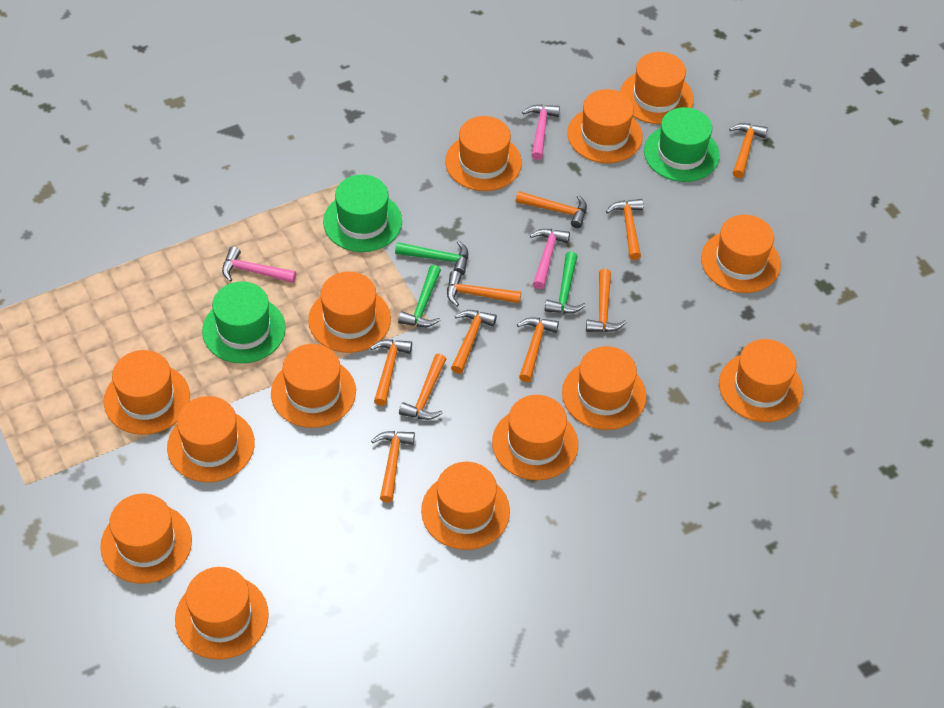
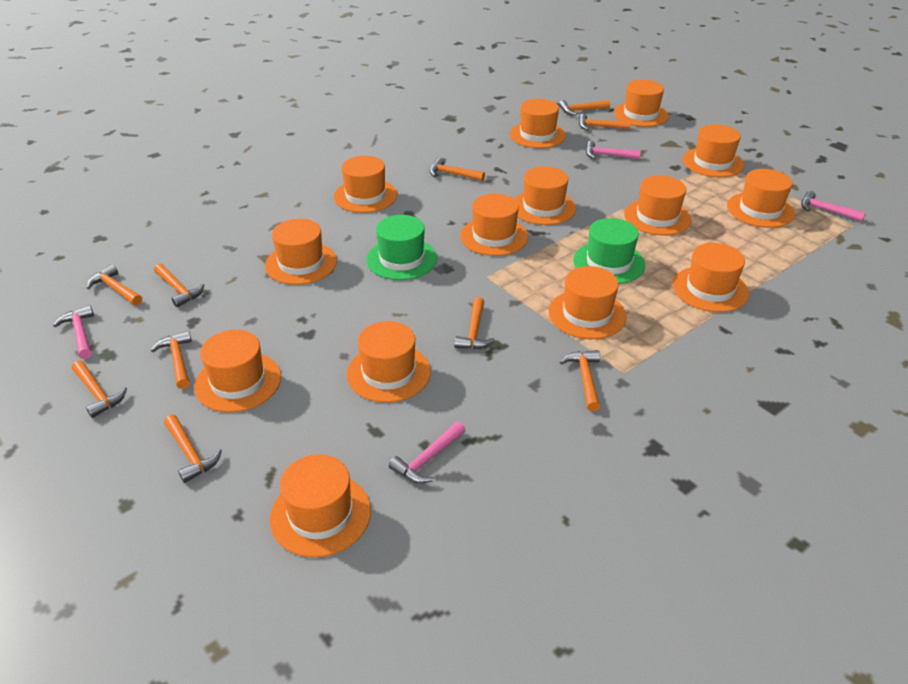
green hammer: 3 -> 0
green hat: 3 -> 2
pink hammer: 3 -> 4

